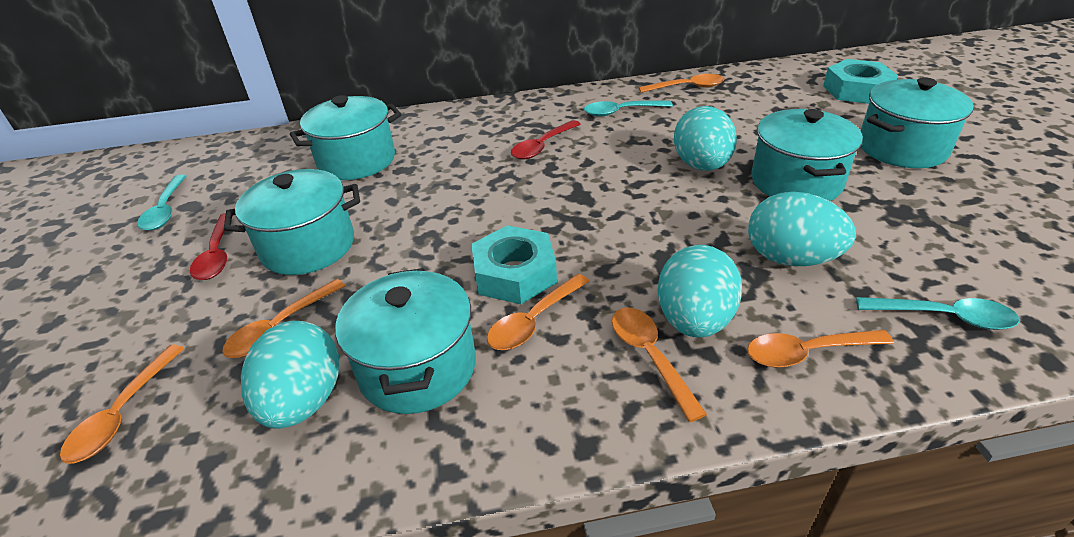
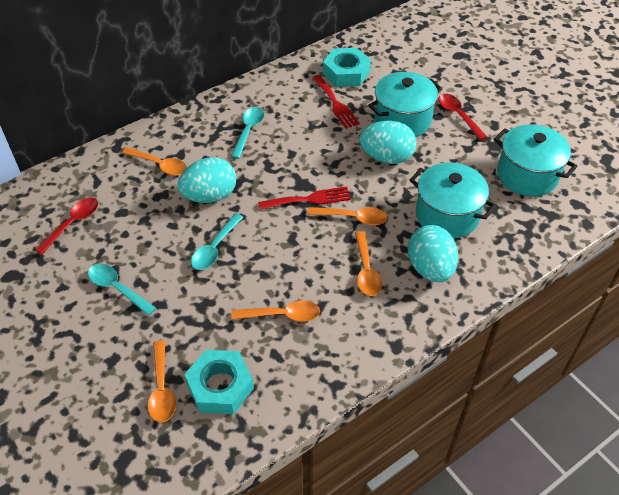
orange spoon: 6 -> 5
red fork: 0 -> 2
turquoise egg: 4 -> 3
turquoise pot: 5 -> 3

